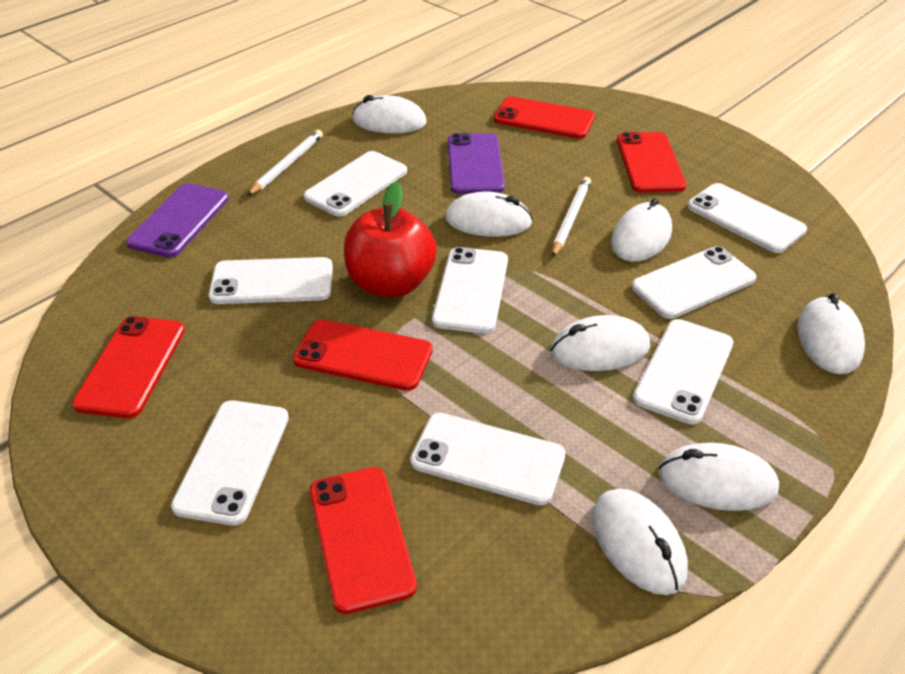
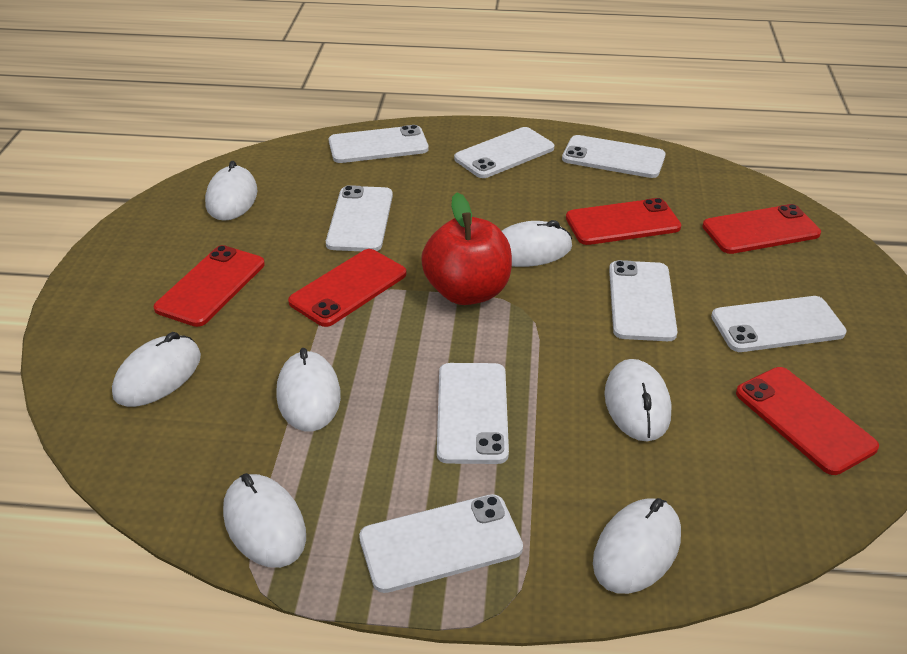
purple phone: 2 -> 0
white pencil: 2 -> 0

